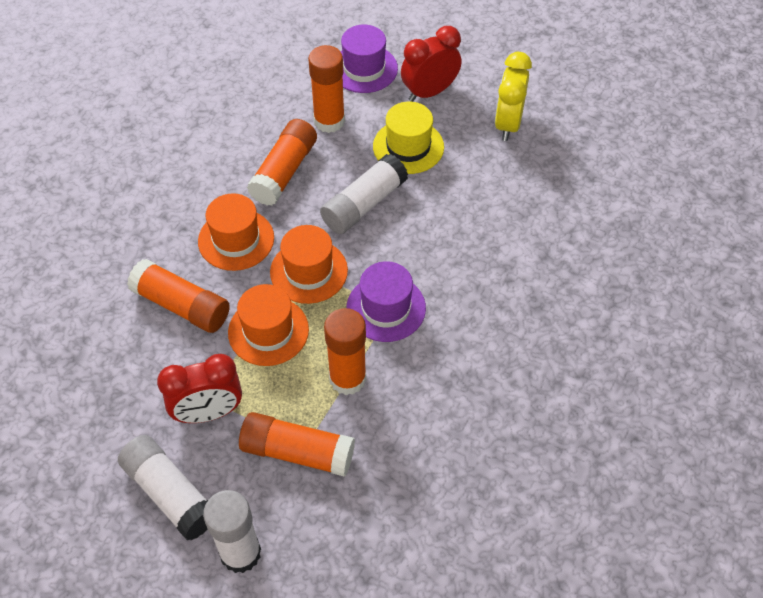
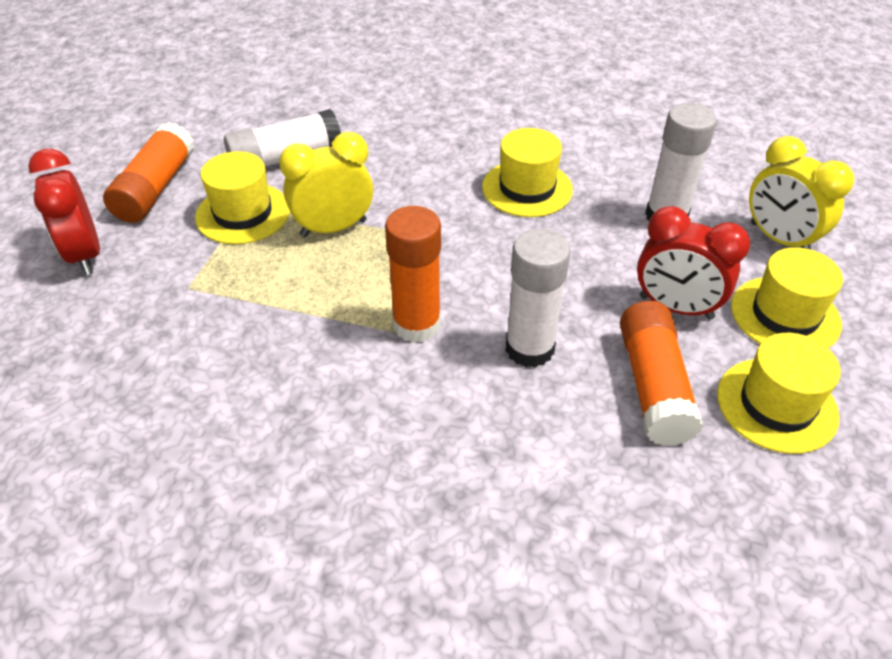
orange glue stick: 5 -> 3
orange hat: 3 -> 0
purple hat: 2 -> 0
yellow clock: 1 -> 2
yellow hat: 1 -> 4

